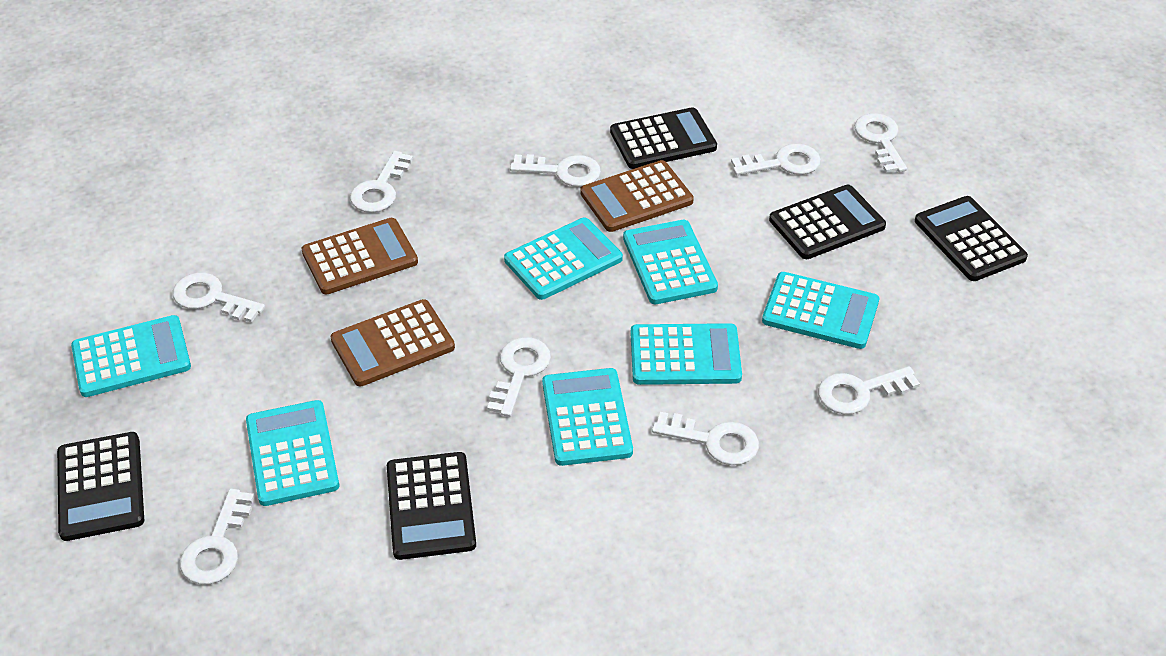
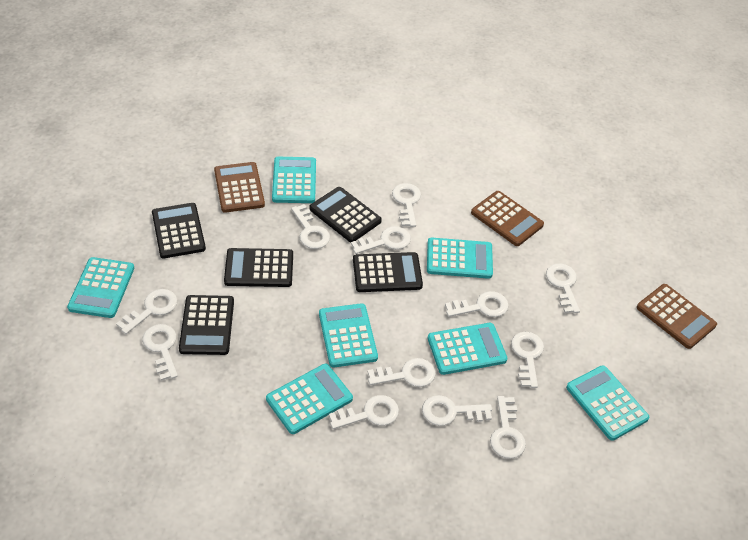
white key: 9 -> 12

